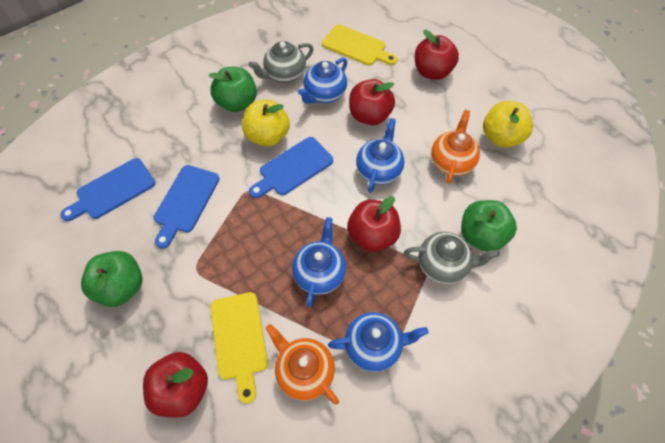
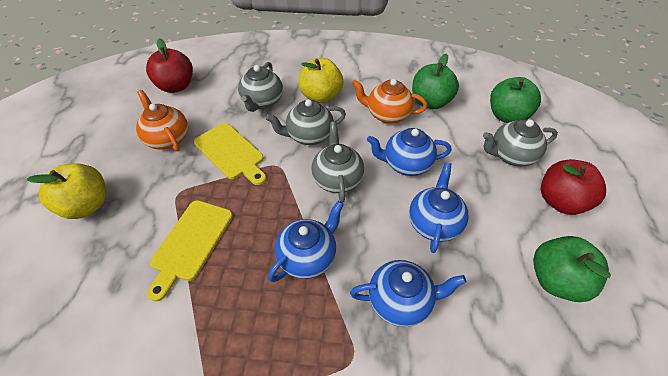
blue cutting board: 3 -> 0
grey teapot: 2 -> 4
red apple: 4 -> 2

